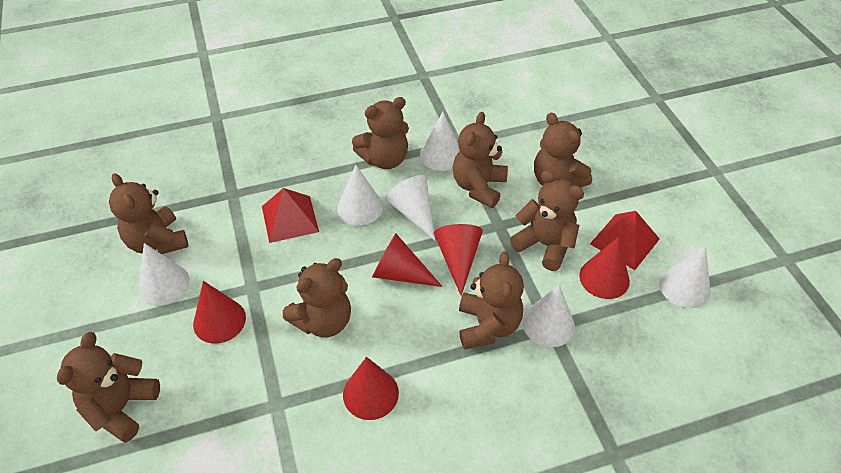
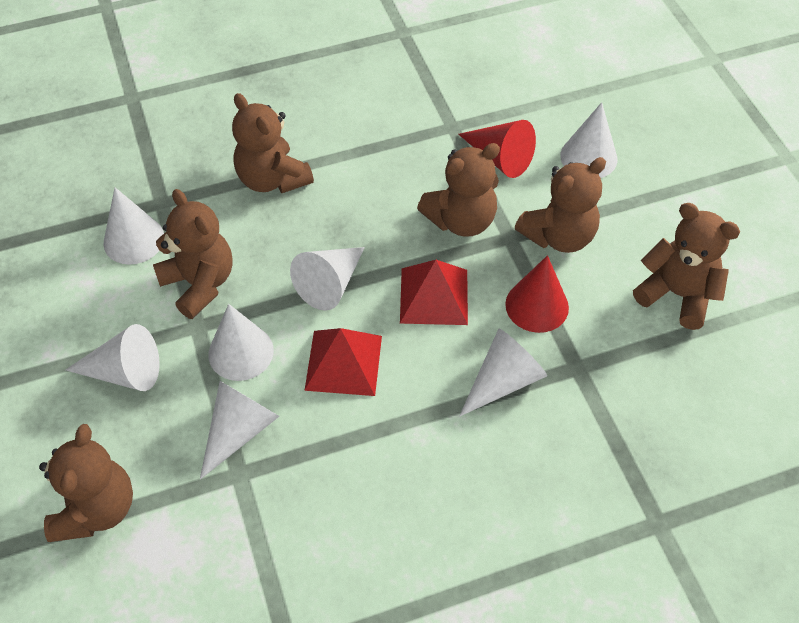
brown teddy bear: 8 -> 6
red cone: 5 -> 2
white cone: 6 -> 7

